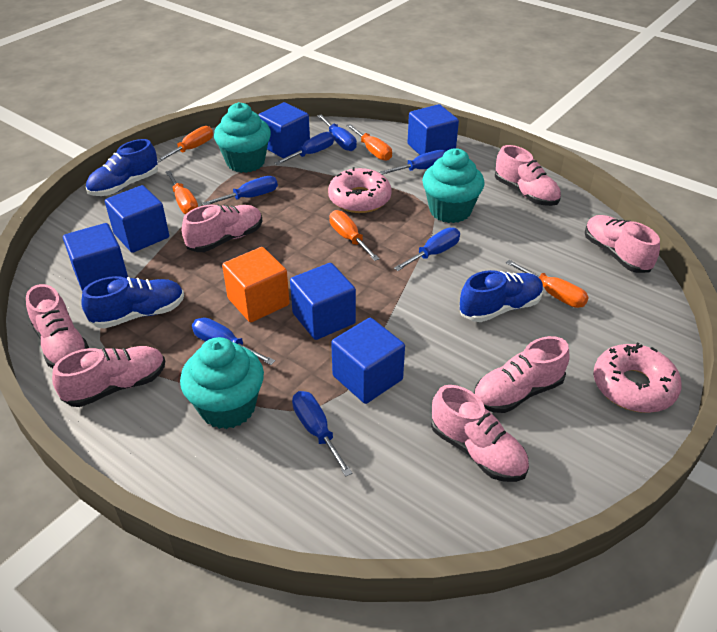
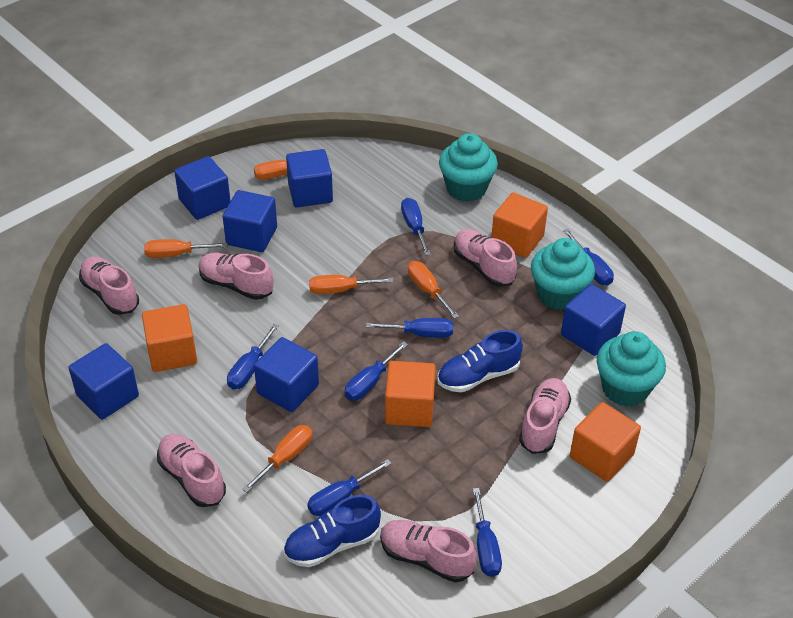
blue shoe: 3 -> 2
orange cube: 1 -> 4
pink donut: 2 -> 0
pink shoe: 7 -> 6

